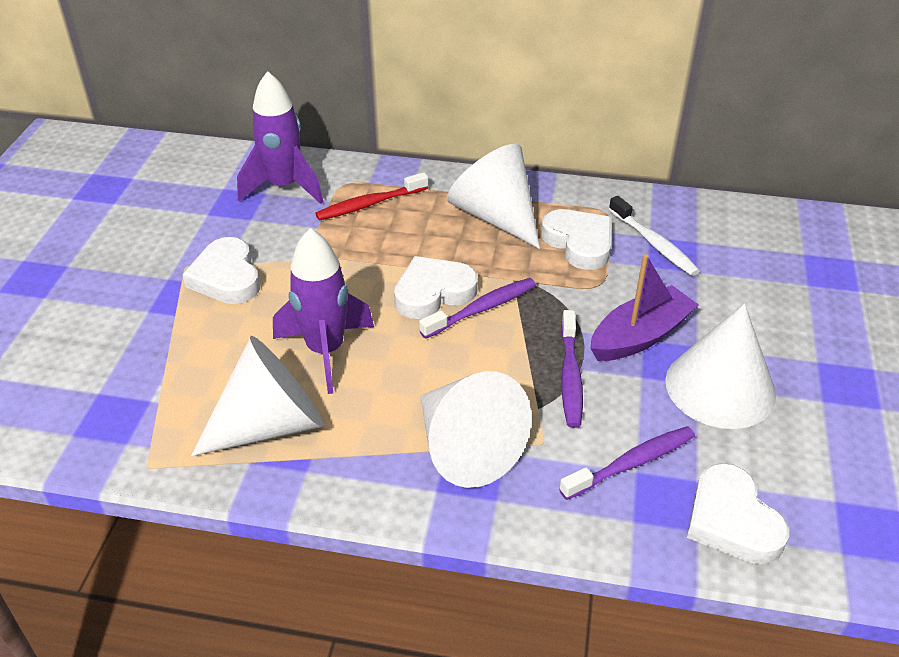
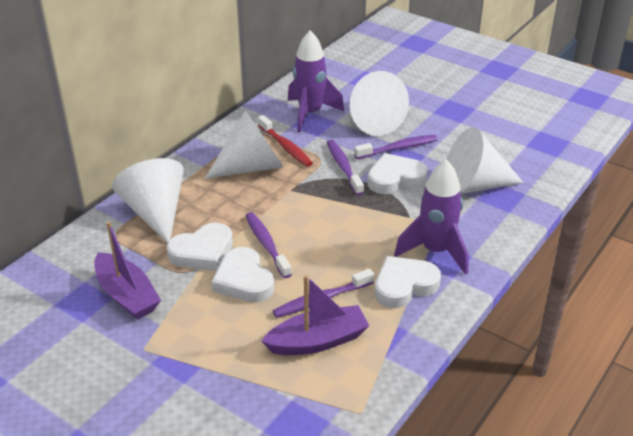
purple boat: 1 -> 2
purple toothbrush: 3 -> 4
white toothbrush: 1 -> 0

